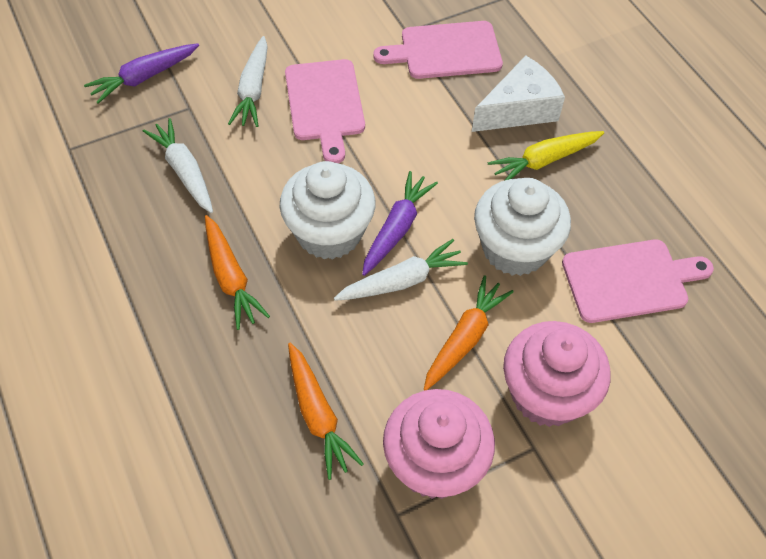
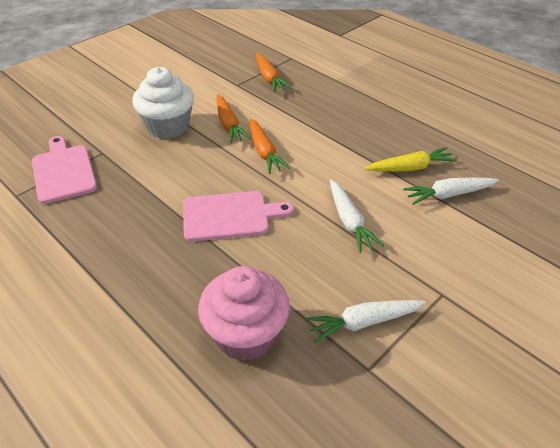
pink cupcake: 2 -> 1
pink cutting board: 3 -> 2
purple carrot: 2 -> 0
white cheese: 1 -> 0
white cupcake: 2 -> 1

